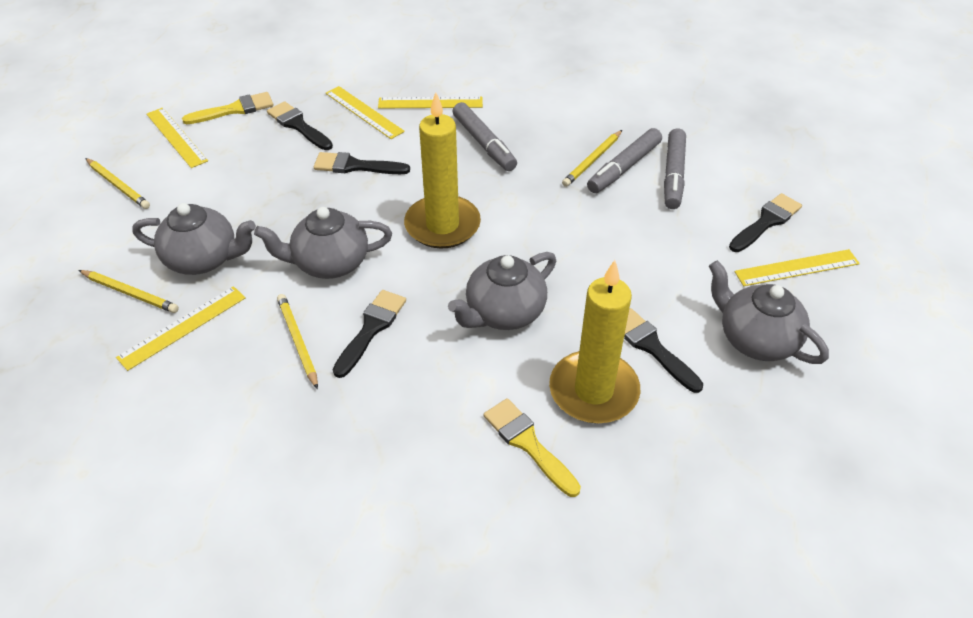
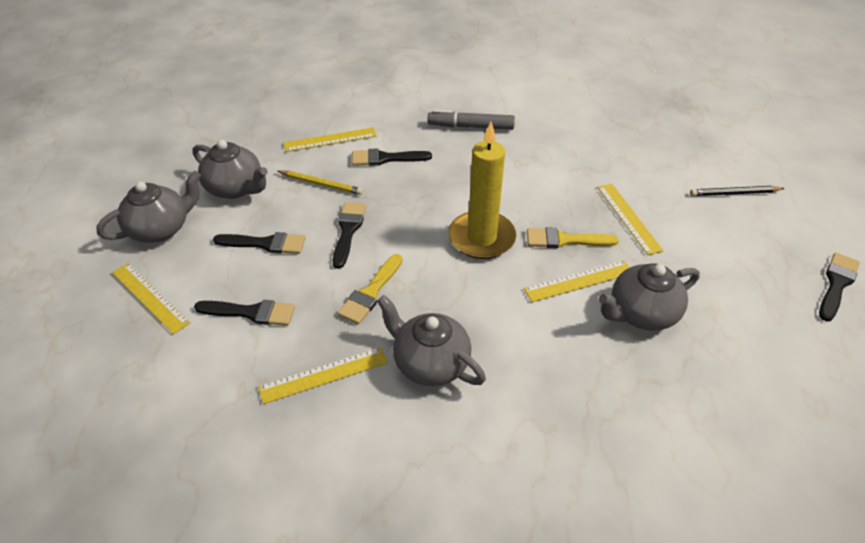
black pencil: 0 -> 1
grey marker: 3 -> 1
yellow candle: 2 -> 1
yellow pencil: 4 -> 1

